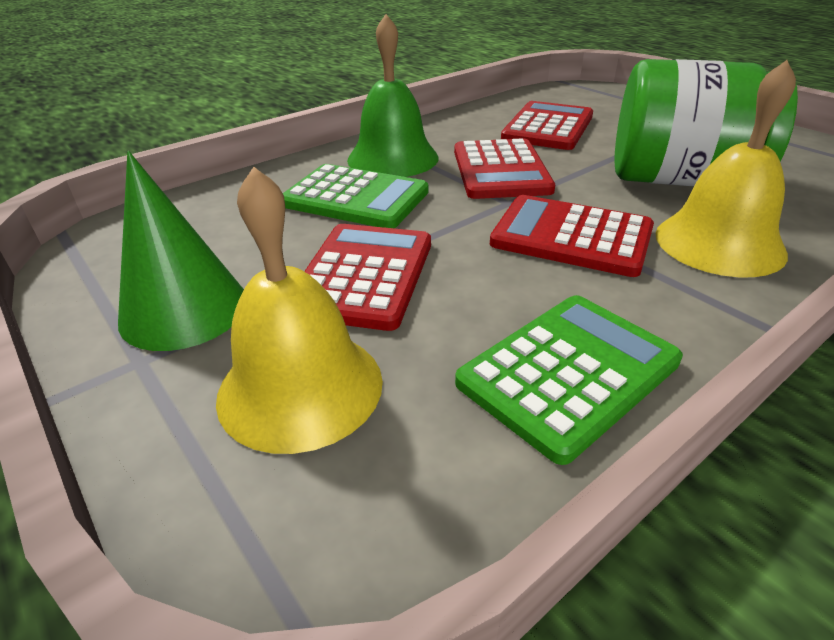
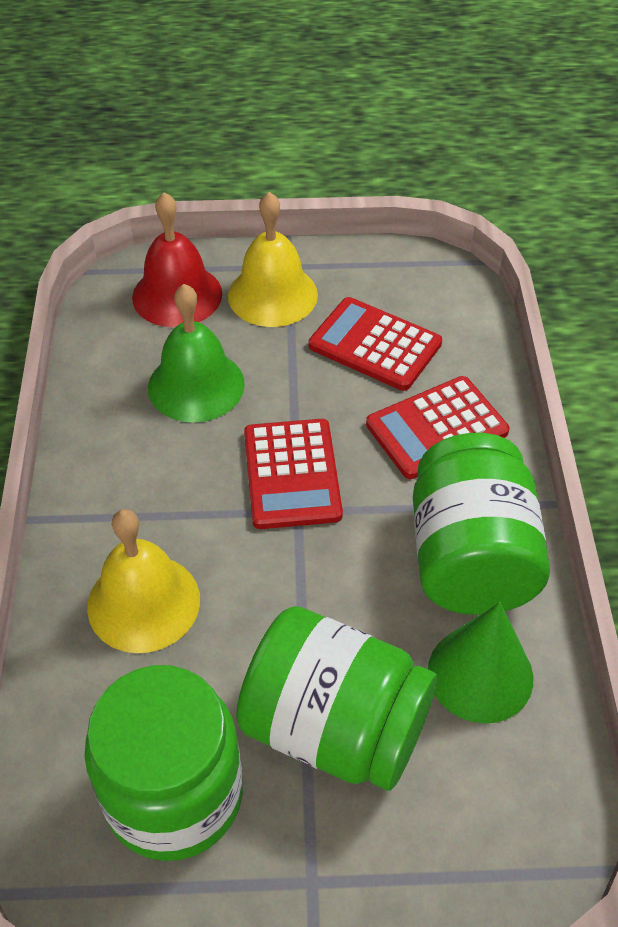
green calculator: 2 -> 0
green jar: 1 -> 3
red bell: 0 -> 1
red calculator: 4 -> 3

